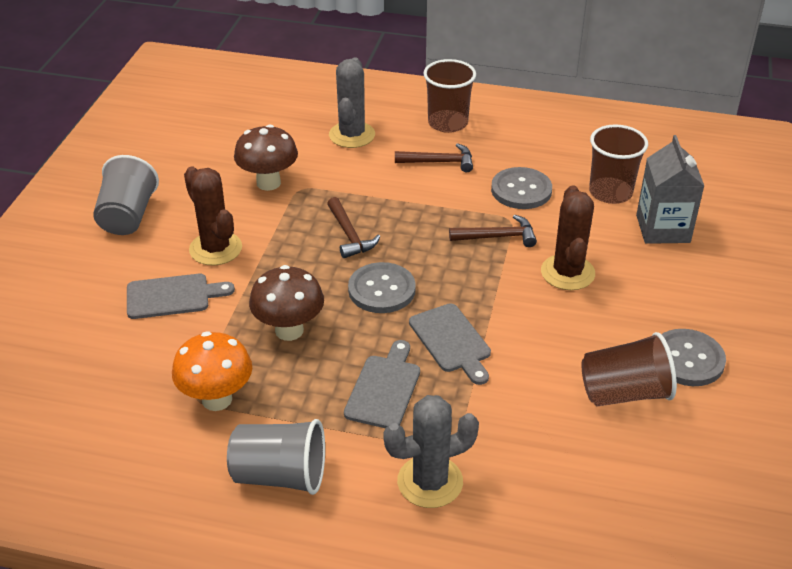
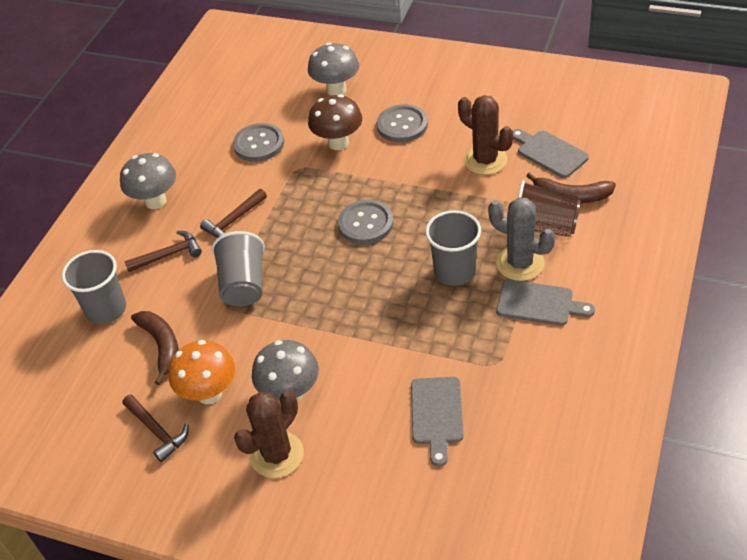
brown banana: 0 -> 2
brown cup: 3 -> 1
brown mushroom: 2 -> 1
grey cactus: 2 -> 1
grey carton: 1 -> 0
grey cup: 2 -> 3
grey mushroom: 0 -> 3

